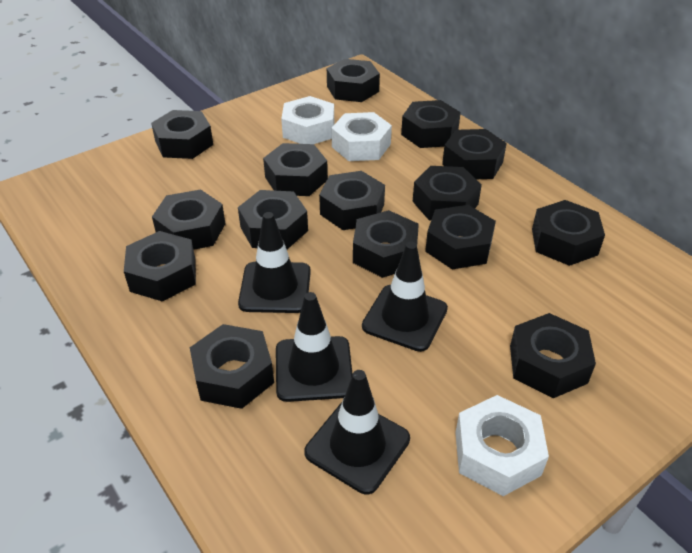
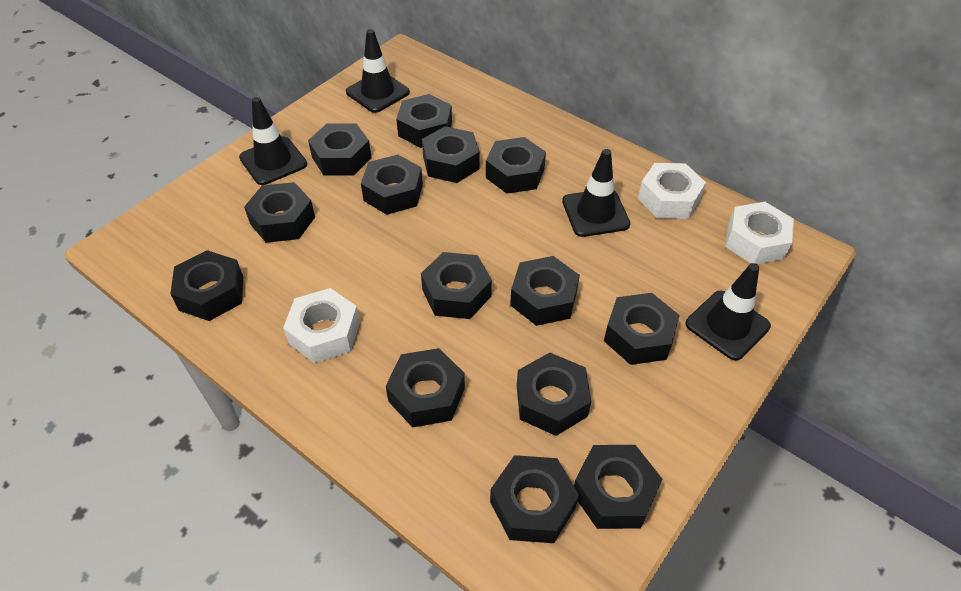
black nut: 15 -> 14

